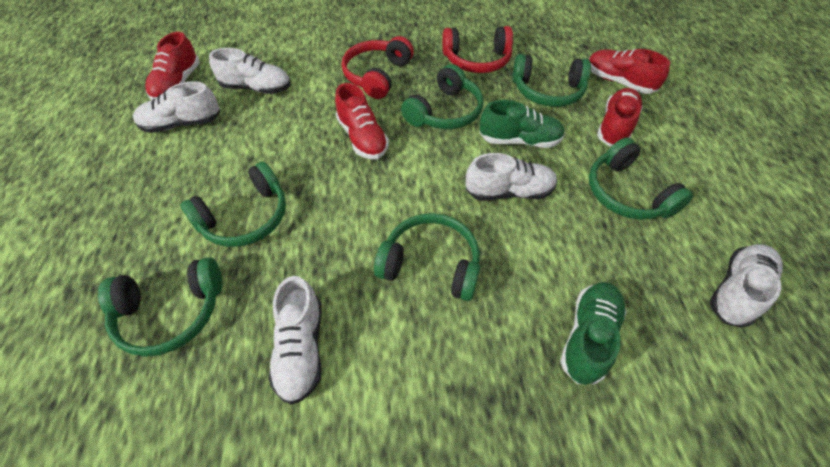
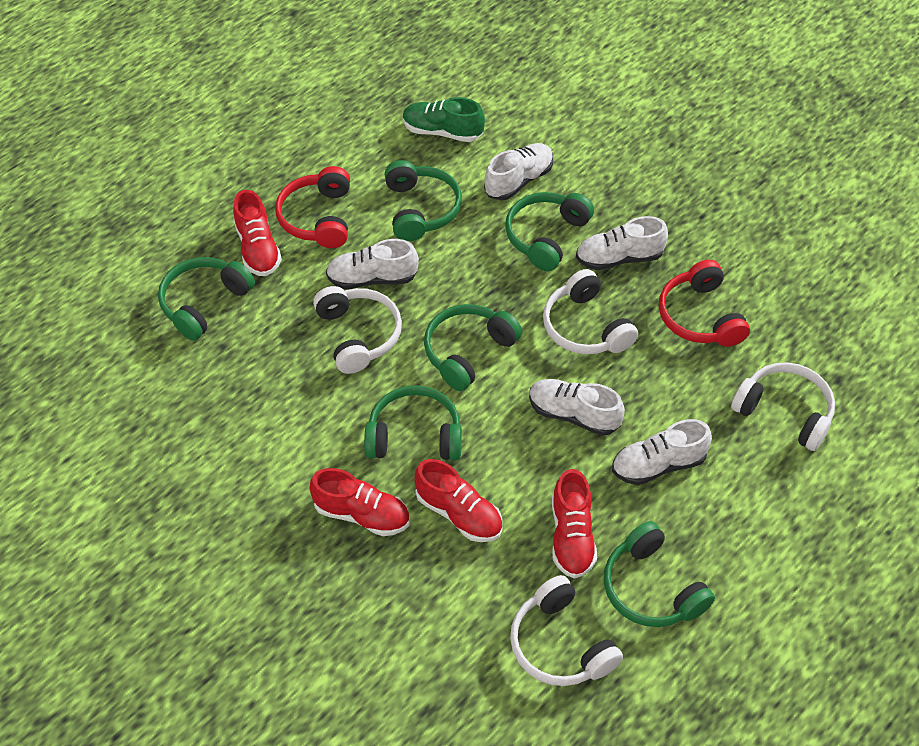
green shoe: 2 -> 1
white headphones: 0 -> 4

